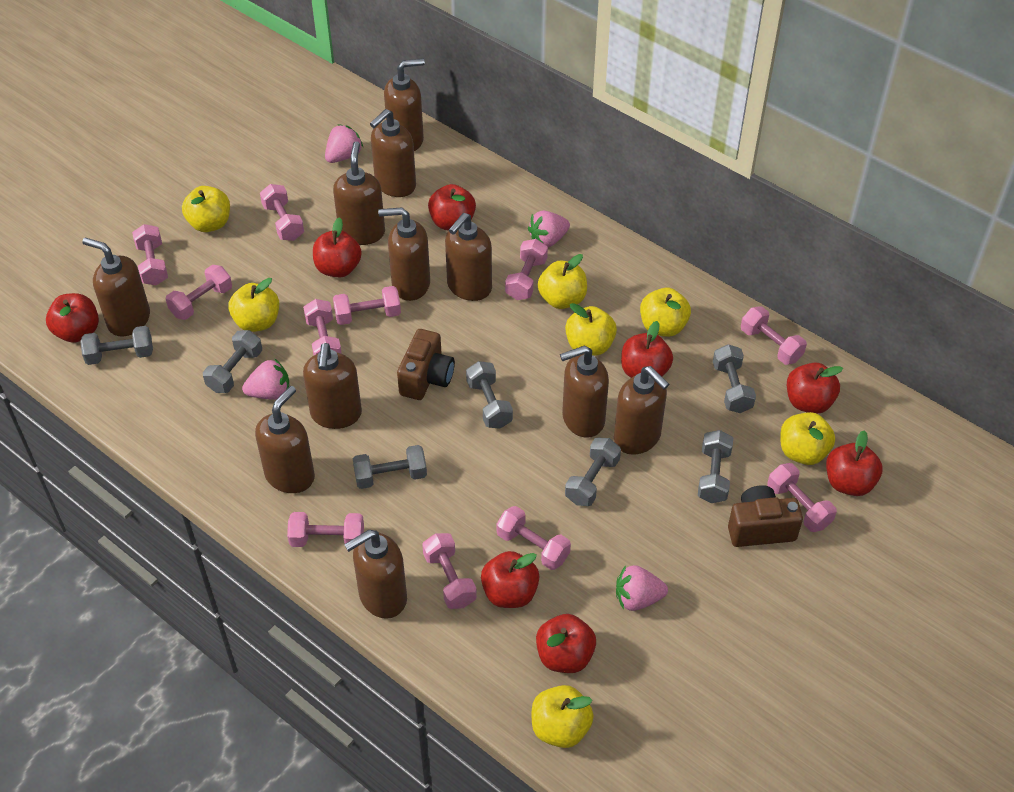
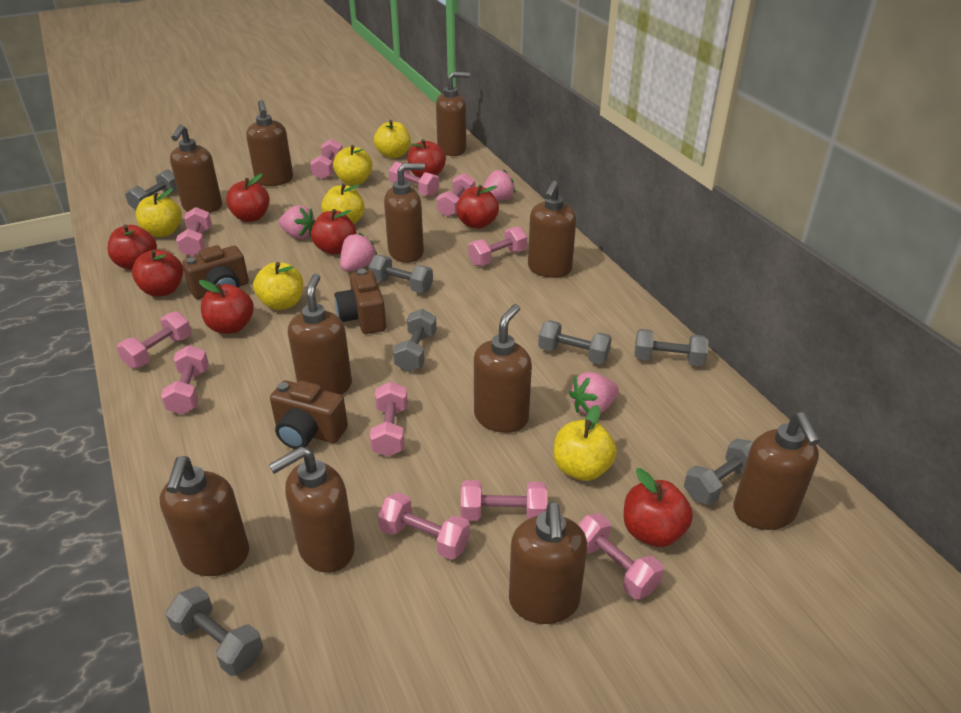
brown camera: 2 -> 3
yellow apple: 7 -> 6

